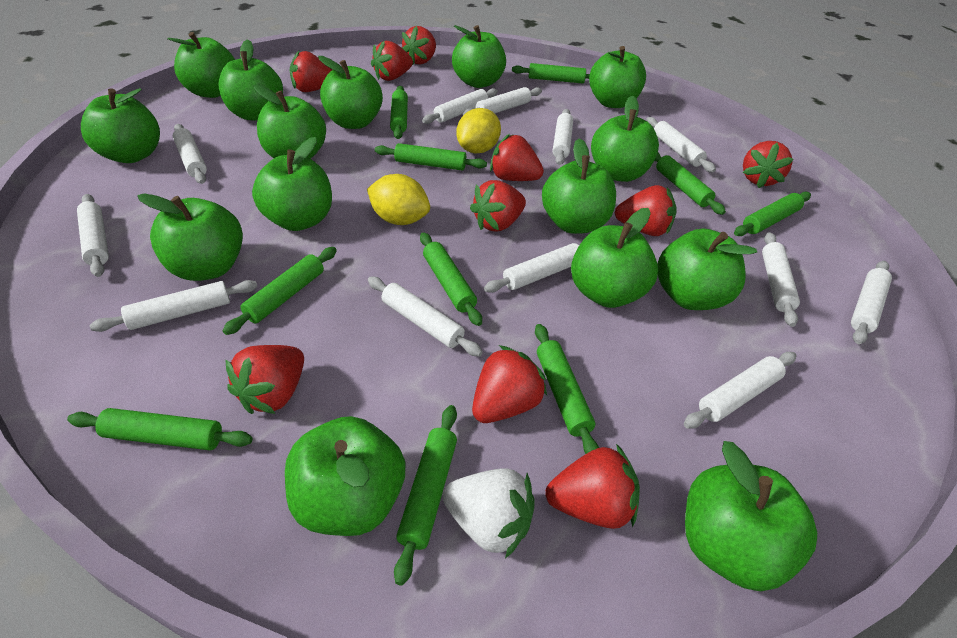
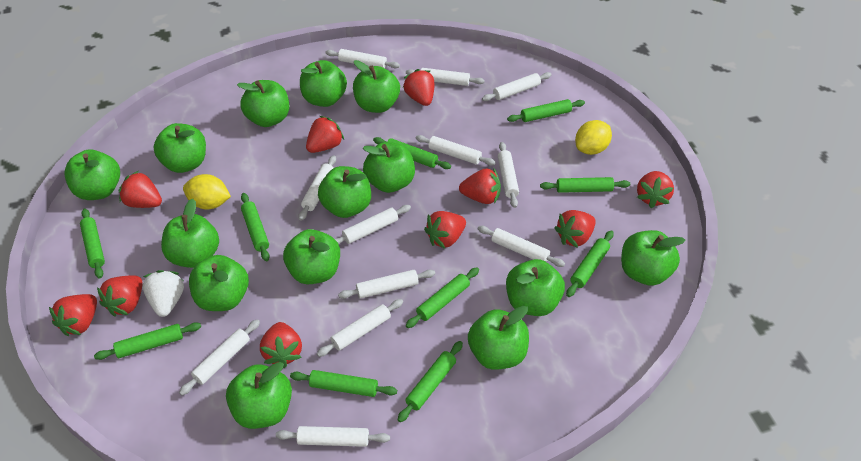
green apple: 15 -> 14

